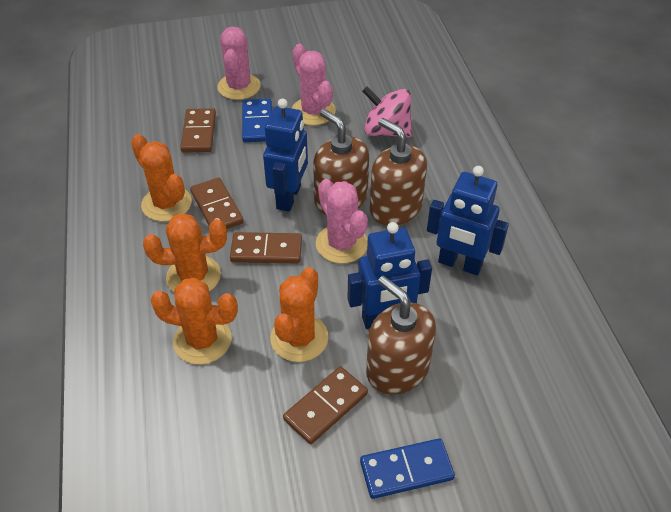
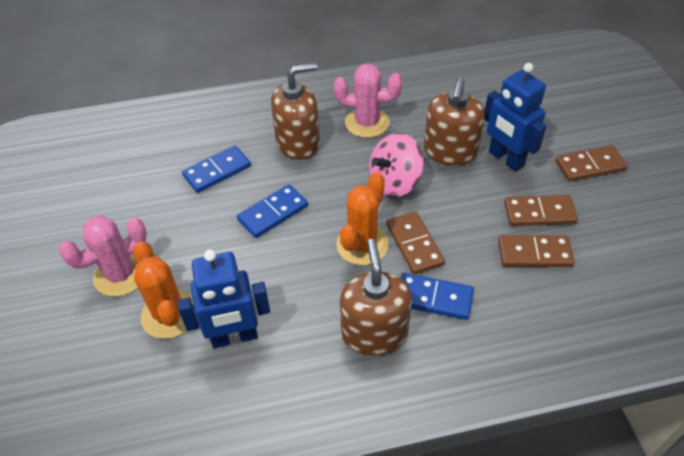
blue domino: 2 -> 3
blue robot: 3 -> 2
orange cactus: 4 -> 2
pink cactus: 3 -> 2

